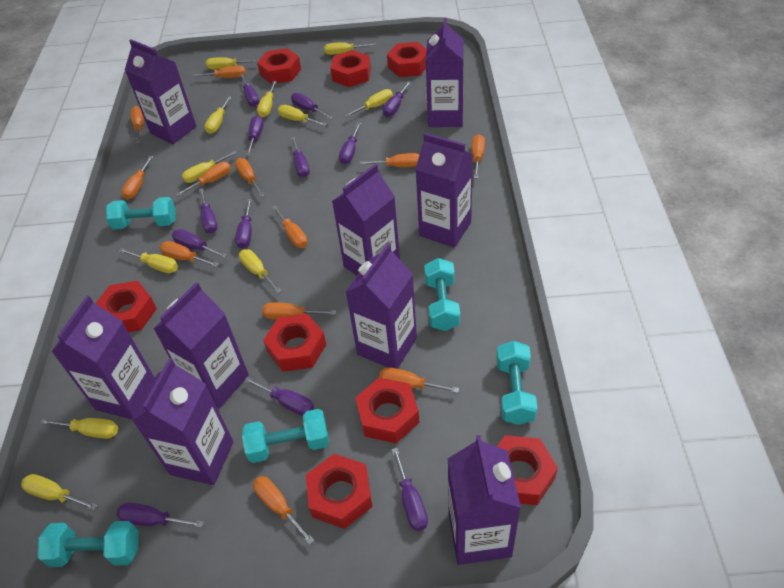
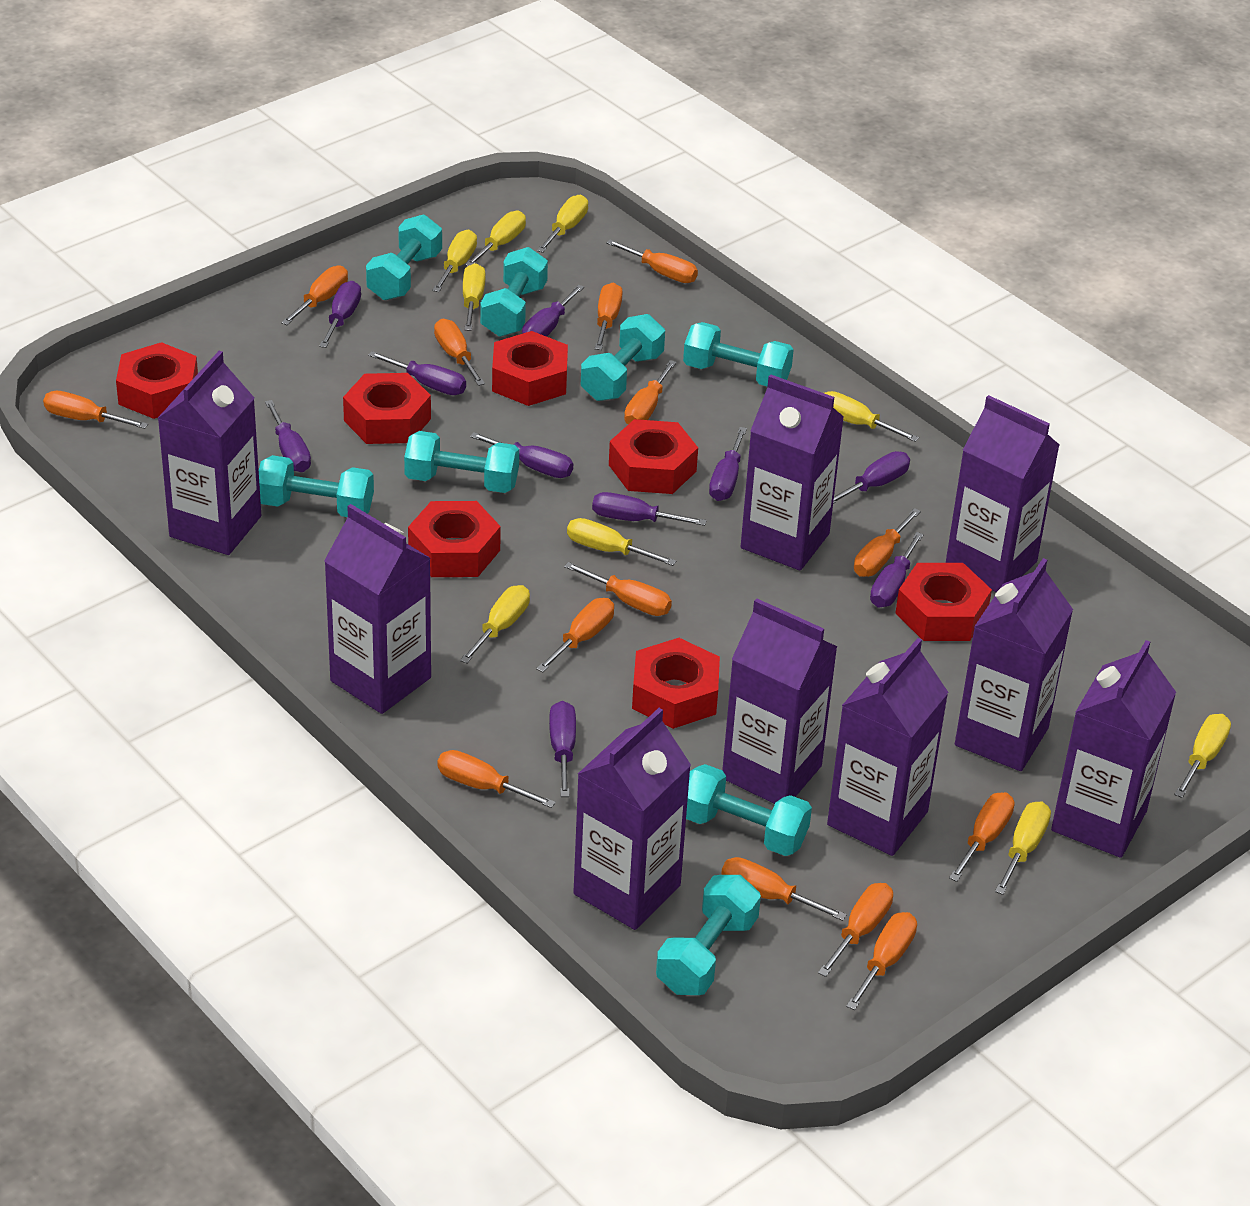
orange screwdriver: 12 -> 14
purple screwdriver: 12 -> 10
red nut: 8 -> 7
turquoise dumbbell: 5 -> 8
yellow screwdriver: 11 -> 9

